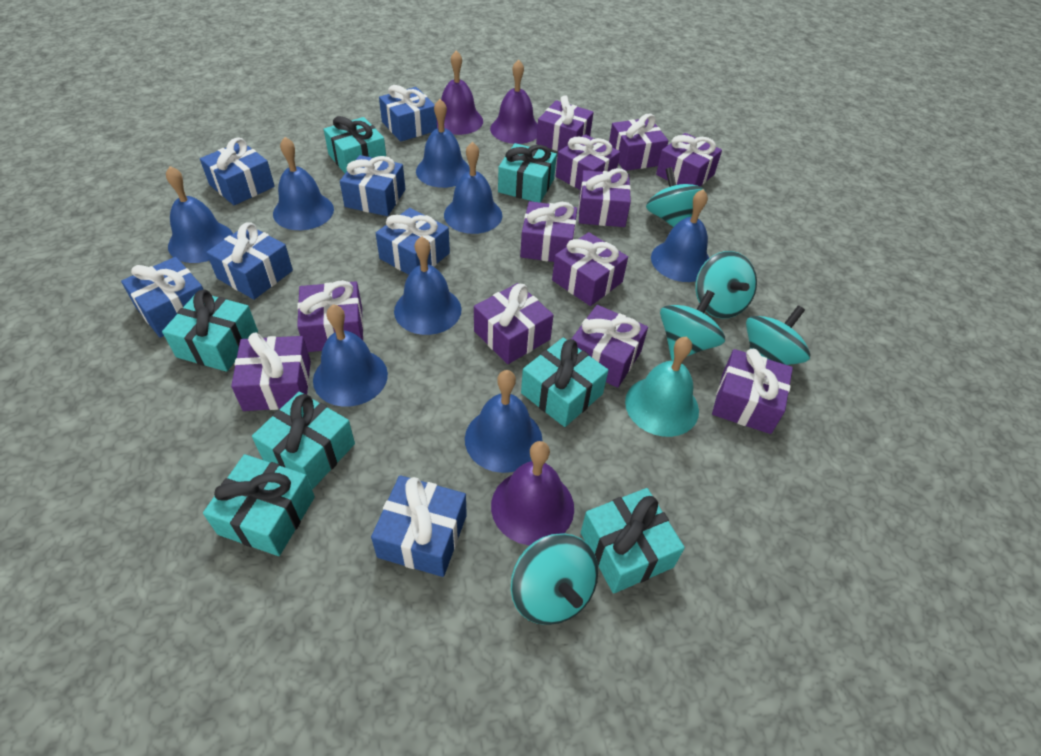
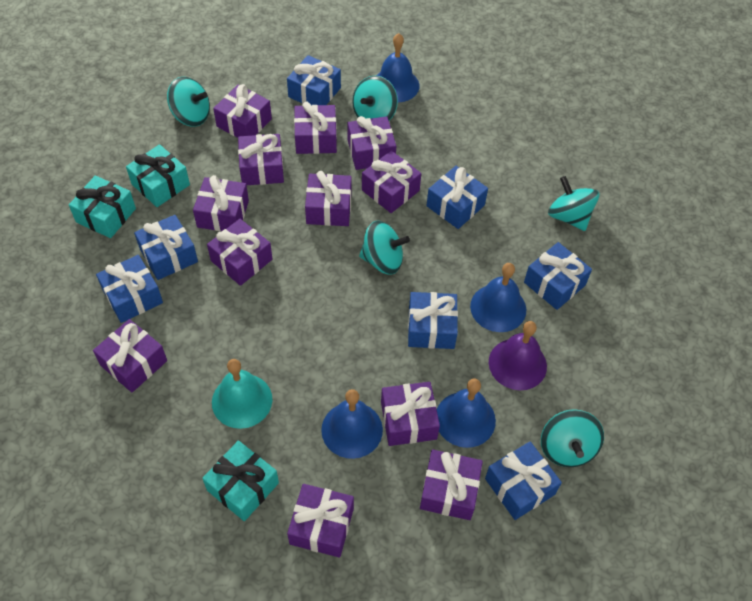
blue bell: 8 -> 4
purple bell: 3 -> 1
turquoise gift: 7 -> 3

